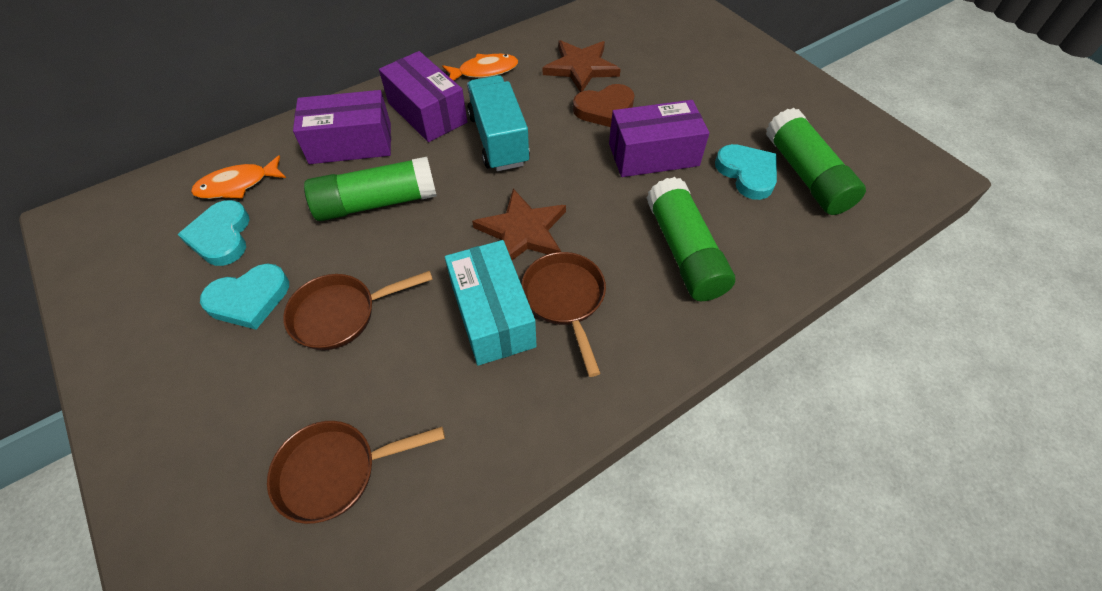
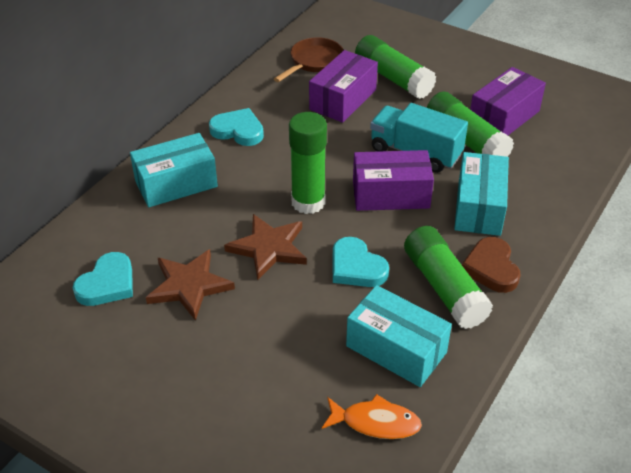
brown pan: 3 -> 1
green glue stick: 3 -> 4
orange fish: 2 -> 1
turquoise box: 1 -> 3

